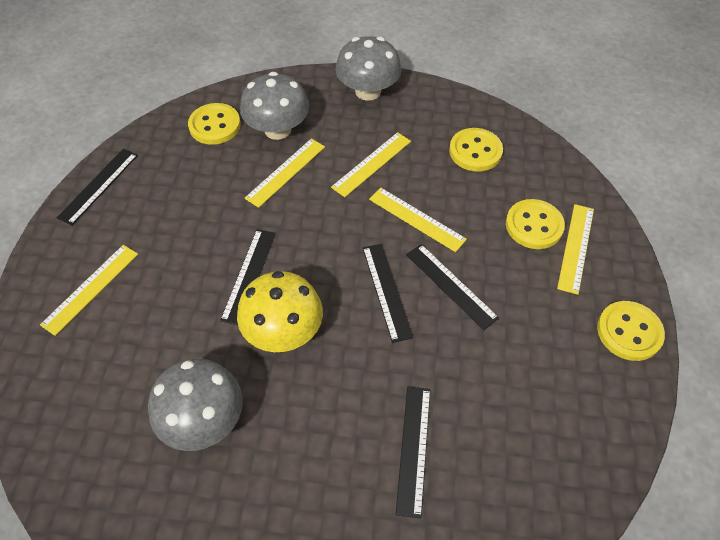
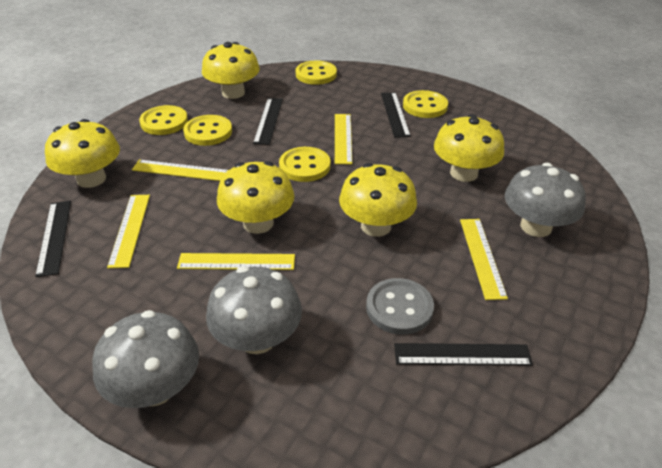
black ruler: 5 -> 4
grey button: 0 -> 1
yellow button: 4 -> 5
yellow mushroom: 1 -> 5

